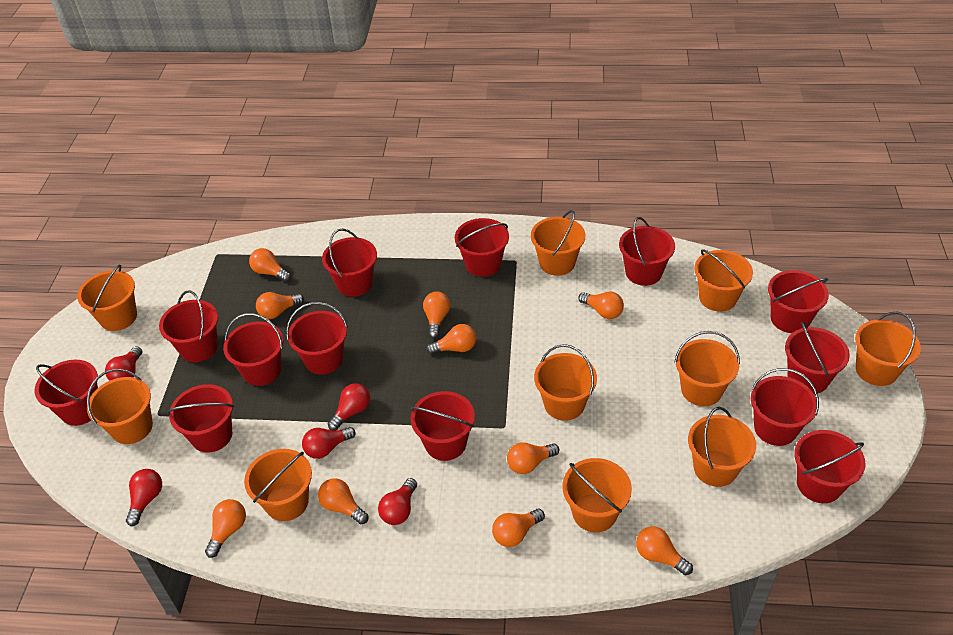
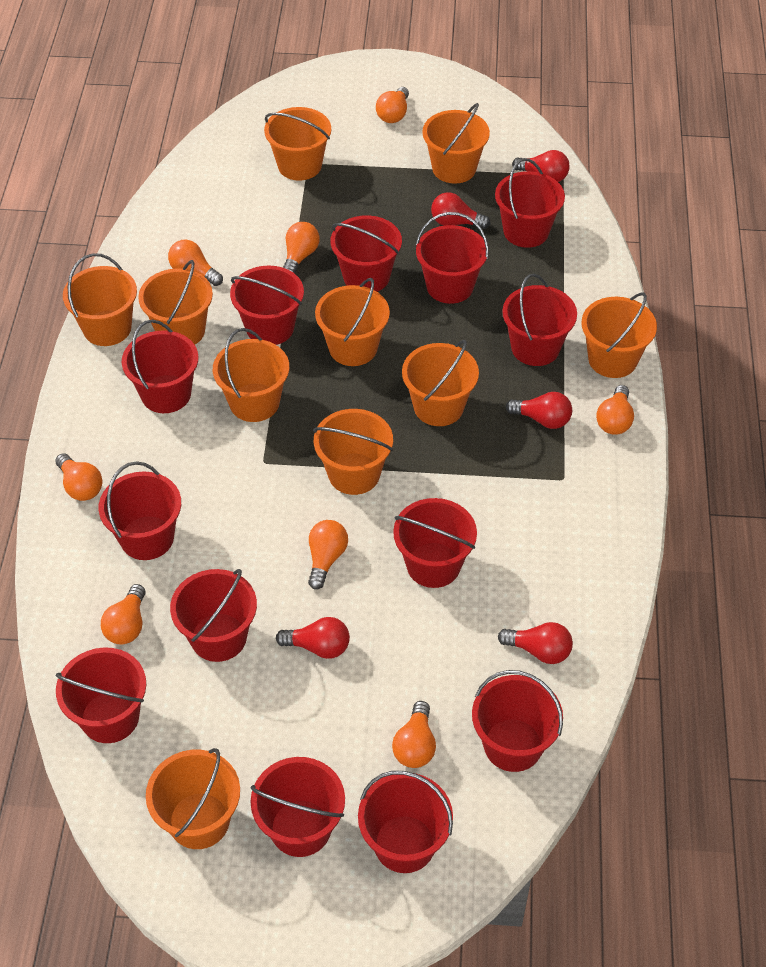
orange light bulb: 10 -> 8

